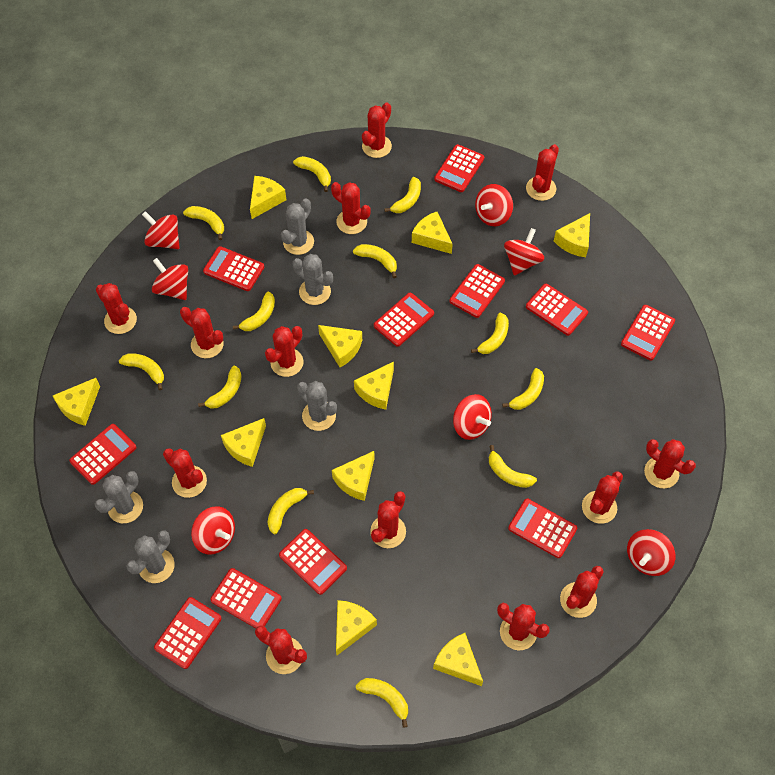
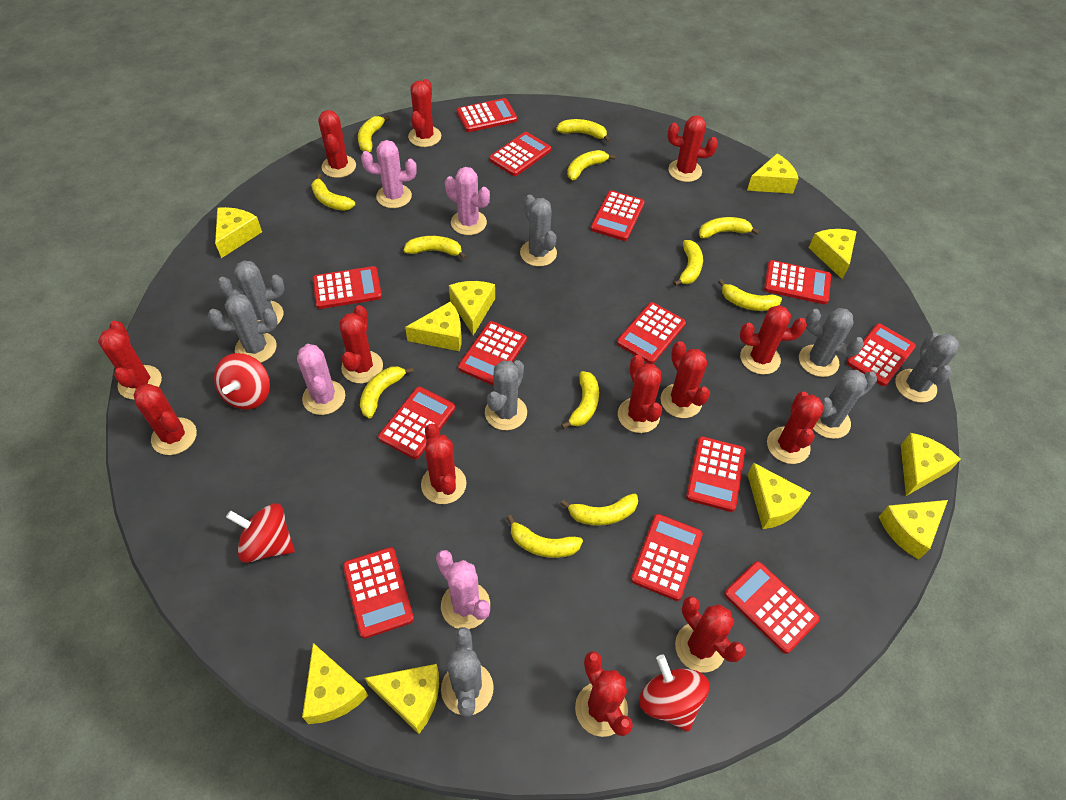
grey cactus: 5 -> 8
pink cactus: 0 -> 4
red calculator: 11 -> 13
red spinning top: 7 -> 3

